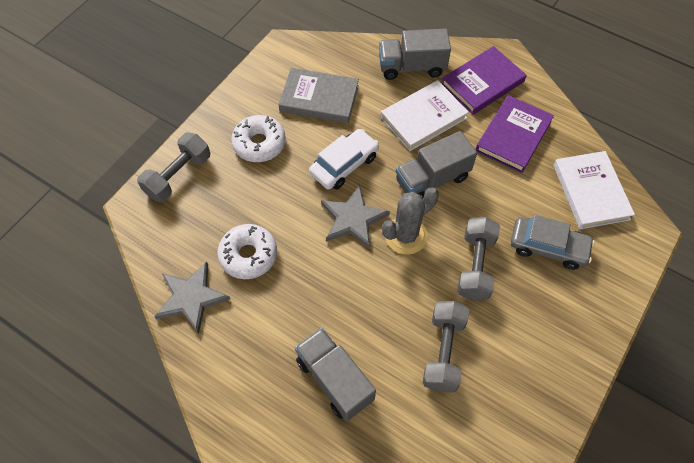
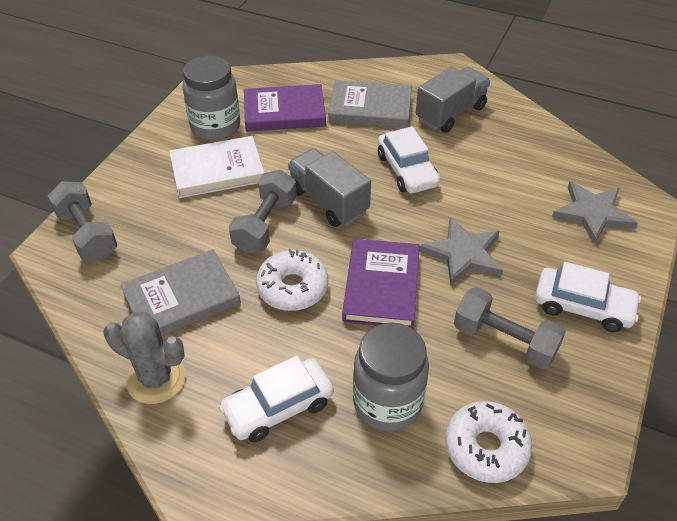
grey book: 1 -> 2
grey car: 1 -> 0
grey jar: 0 -> 2
grey truck: 3 -> 2
white book: 2 -> 1
white car: 1 -> 3

